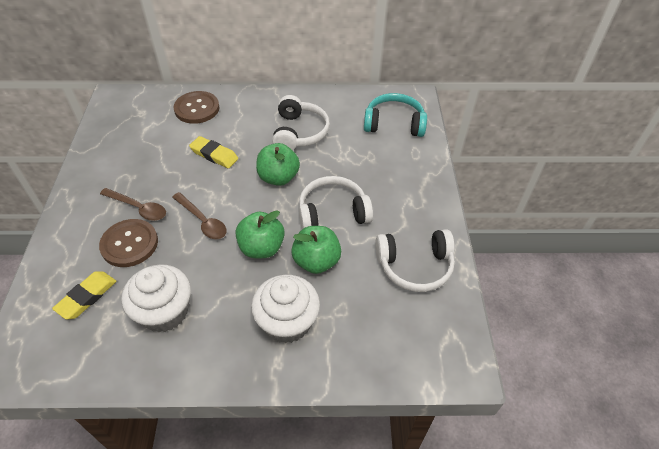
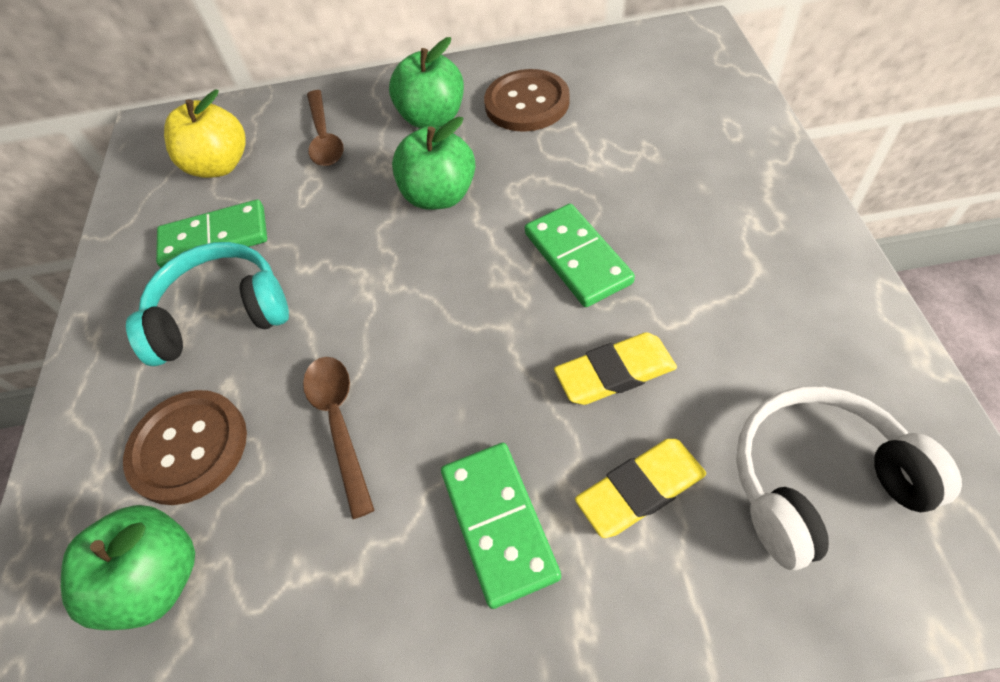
green domino: 0 -> 3
white cupcake: 2 -> 0
white headphones: 3 -> 1
yellow apple: 0 -> 1

